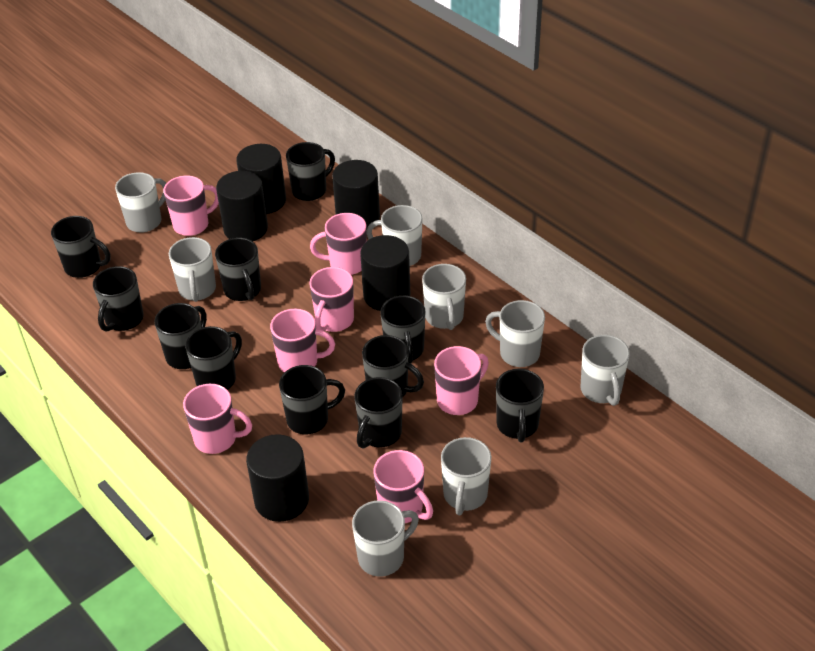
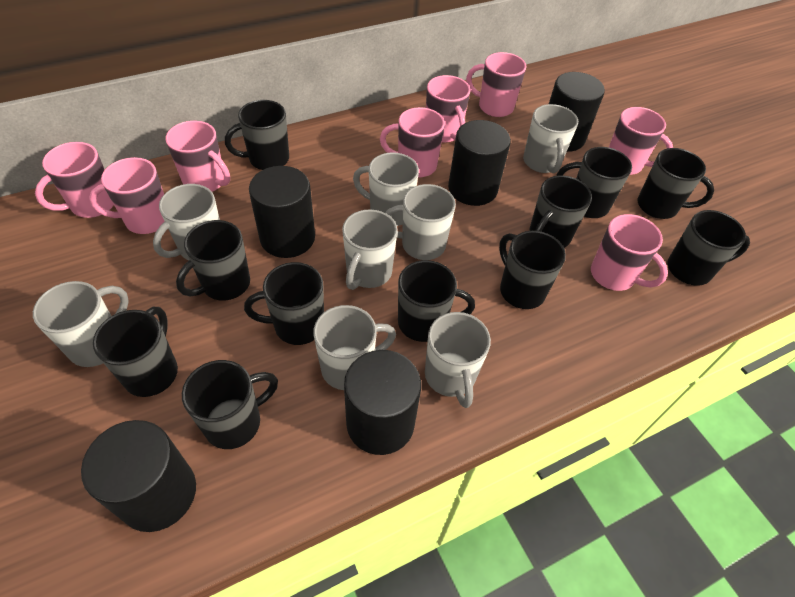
pink mug: 7 -> 8

